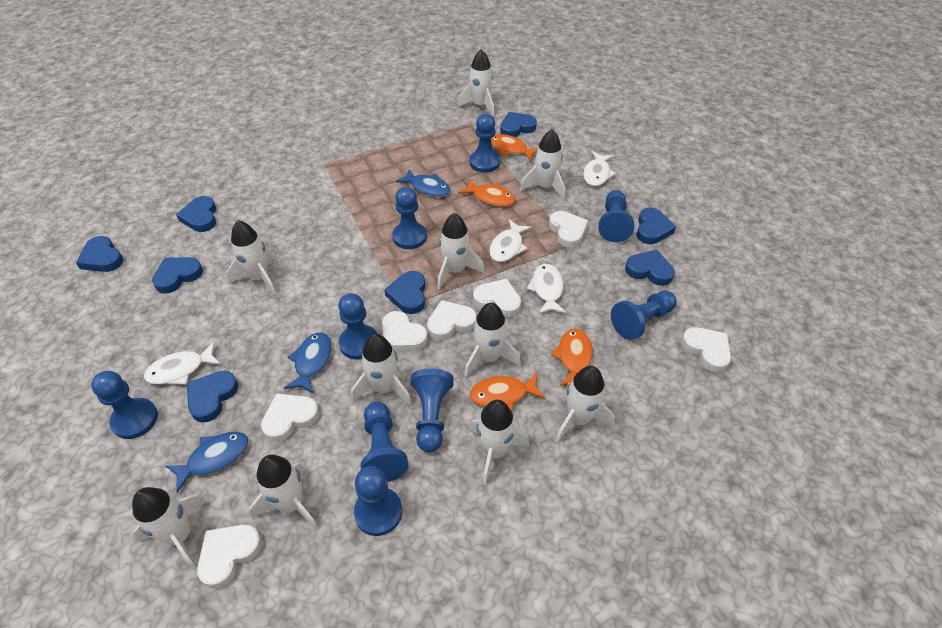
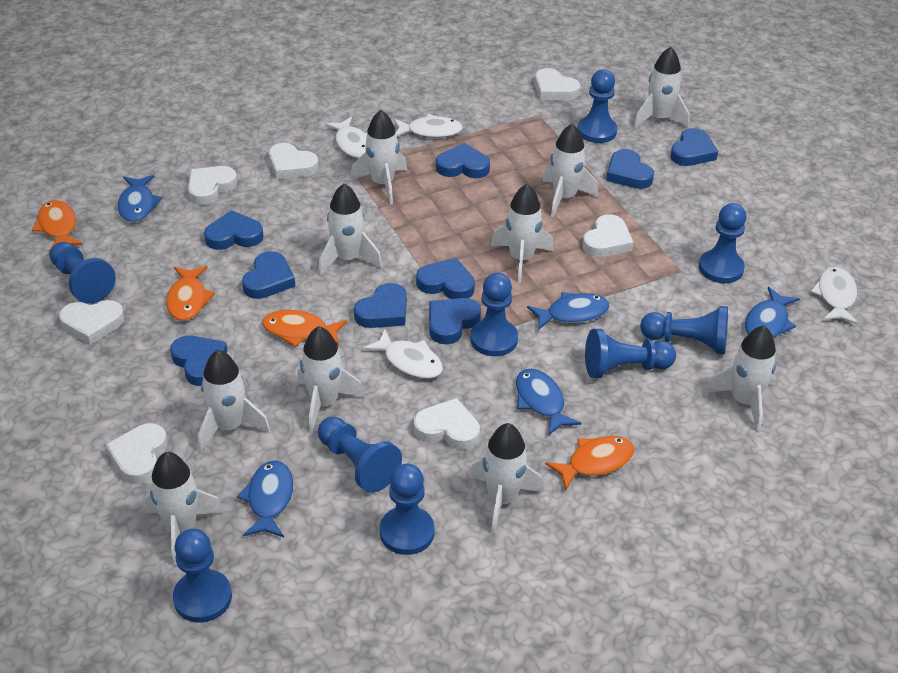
blue fish: 3 -> 5
blue heart: 8 -> 9

